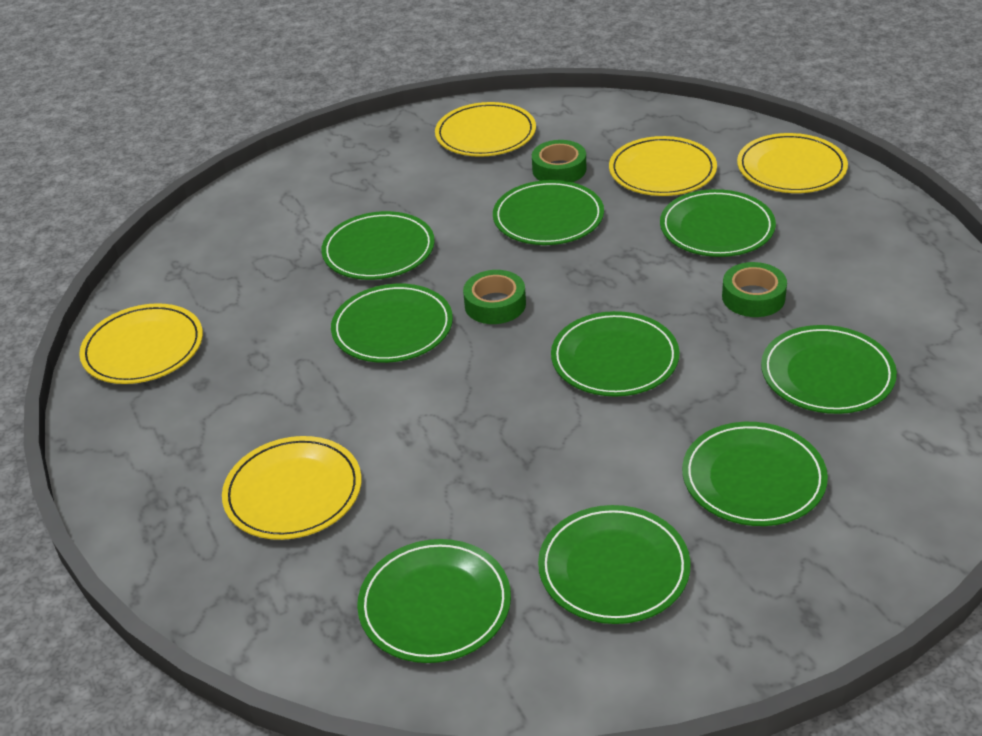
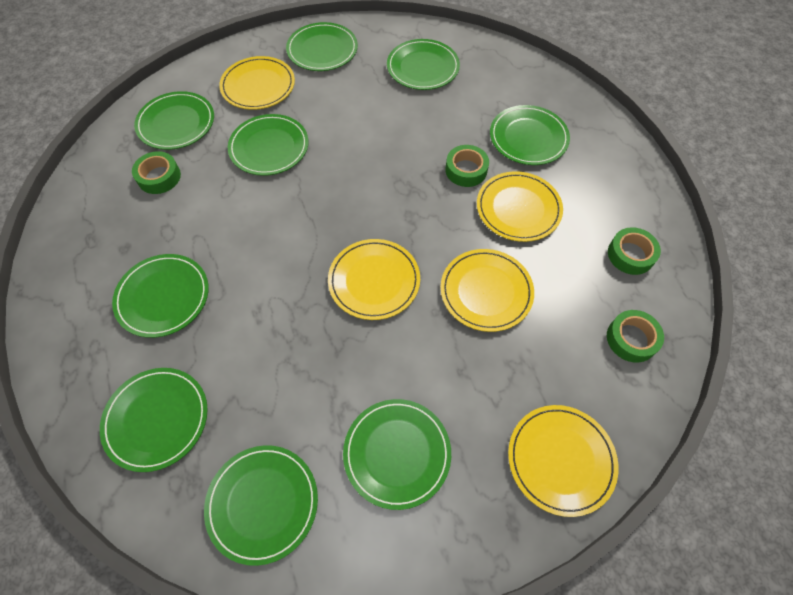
green tape: 3 -> 4

